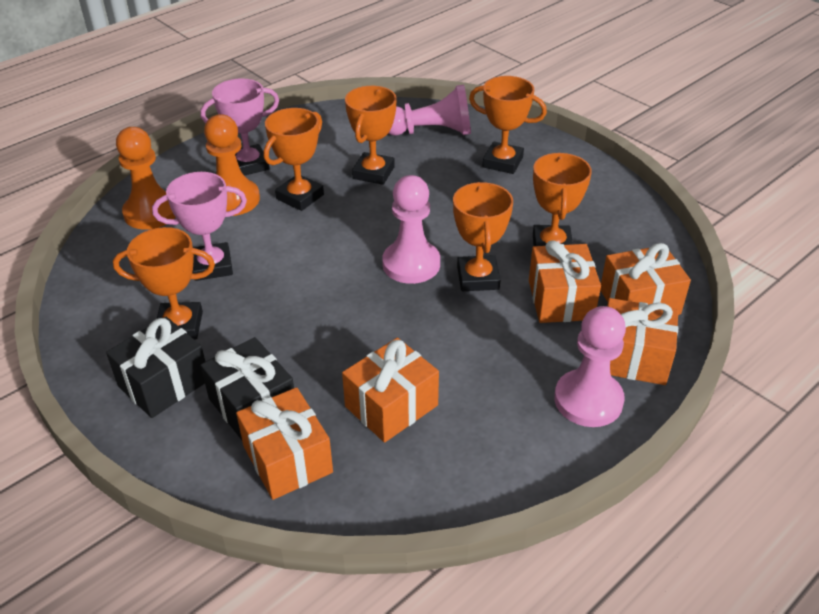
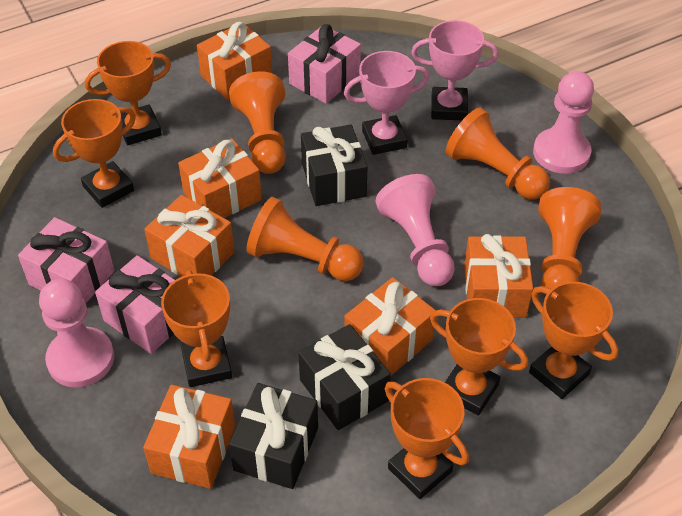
black gift: 2 -> 3
orange gift: 5 -> 6
orange pawn: 2 -> 4
pink gift: 0 -> 3

